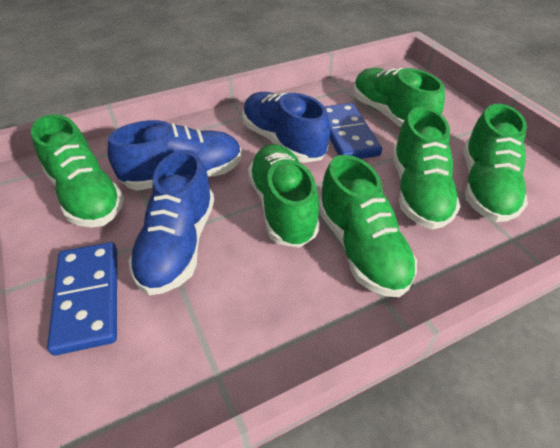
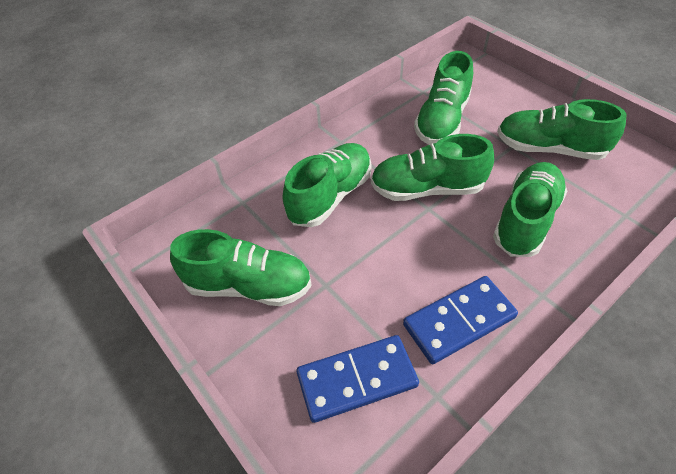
blue shoe: 3 -> 0

